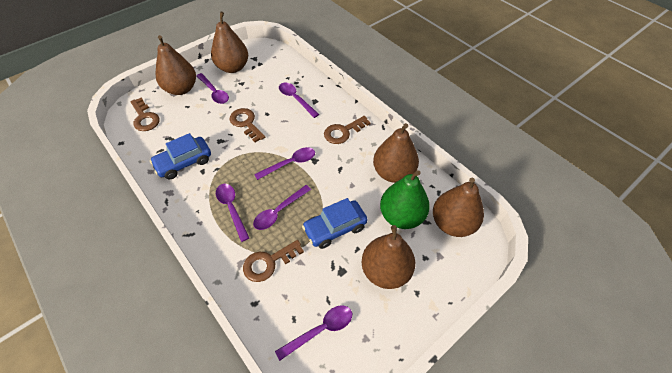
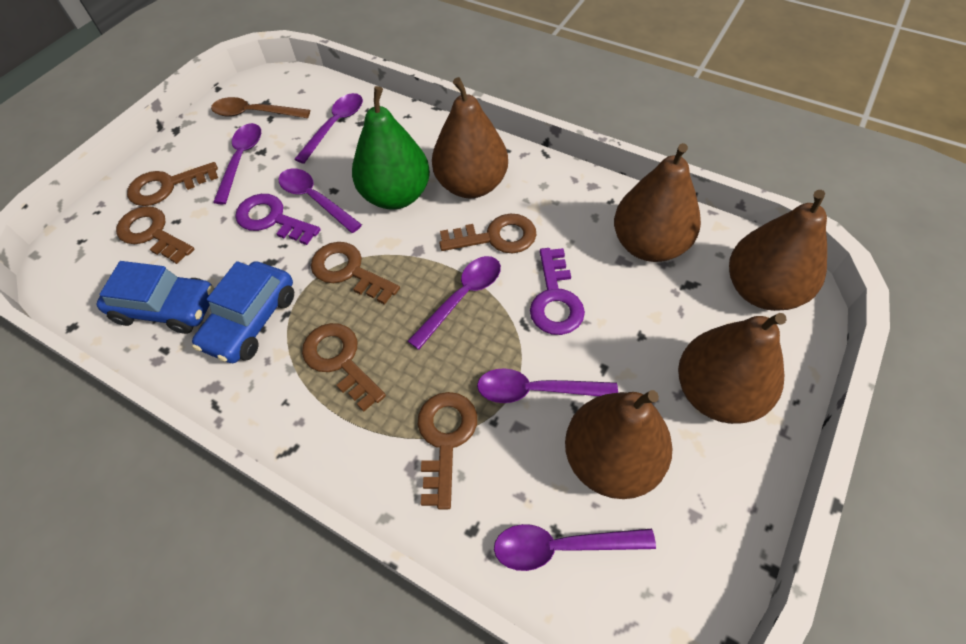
brown key: 4 -> 6
brown spoon: 0 -> 1
purple key: 0 -> 2

